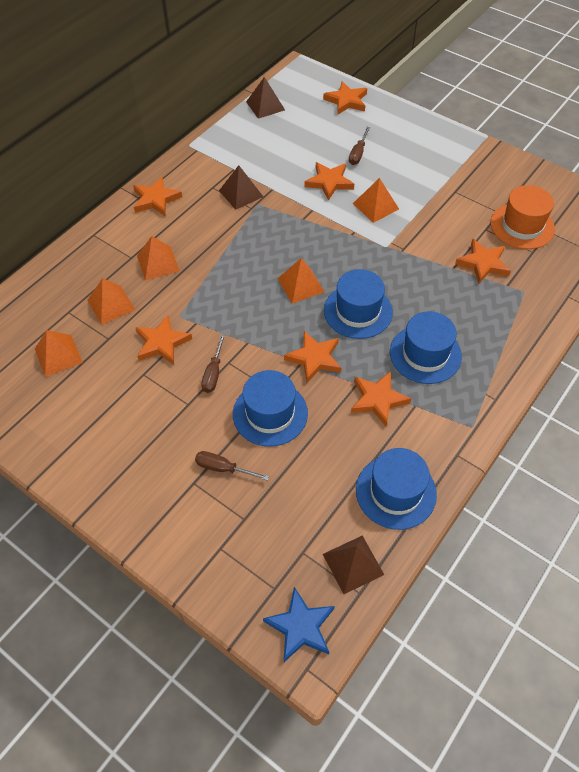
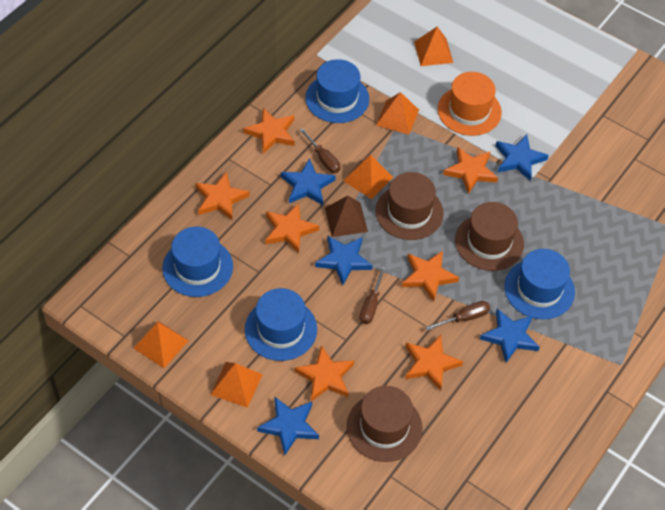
blue star: 1 -> 5
brown hat: 0 -> 3
brown pyramid: 3 -> 1

